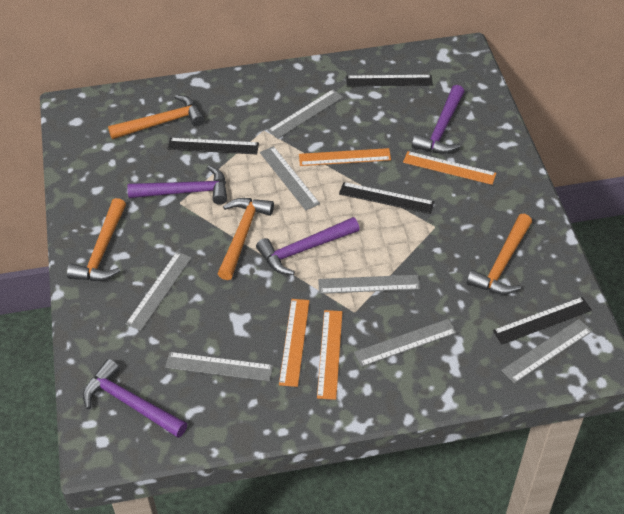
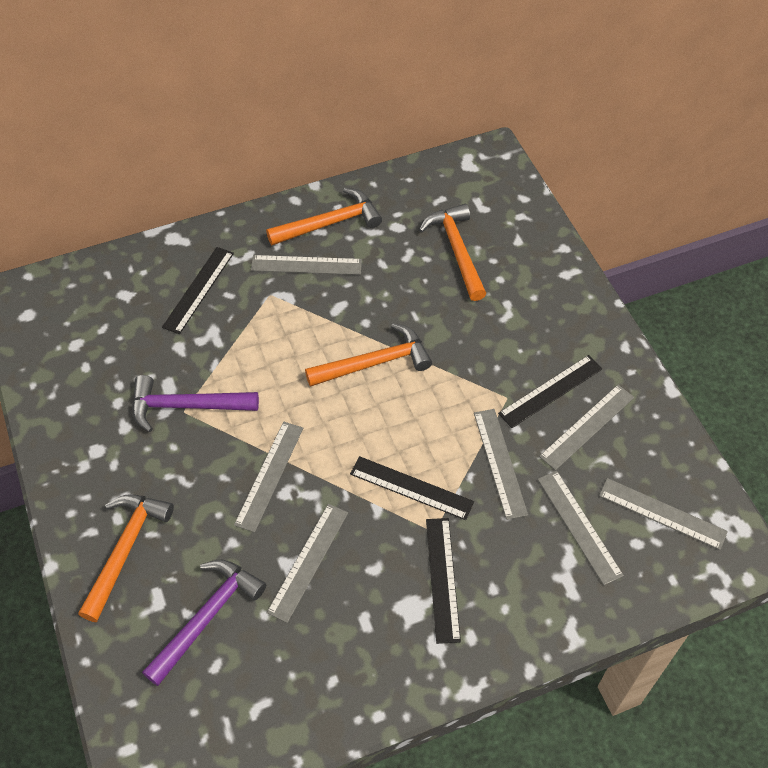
orange ruler: 4 -> 0
purple hammer: 4 -> 2

